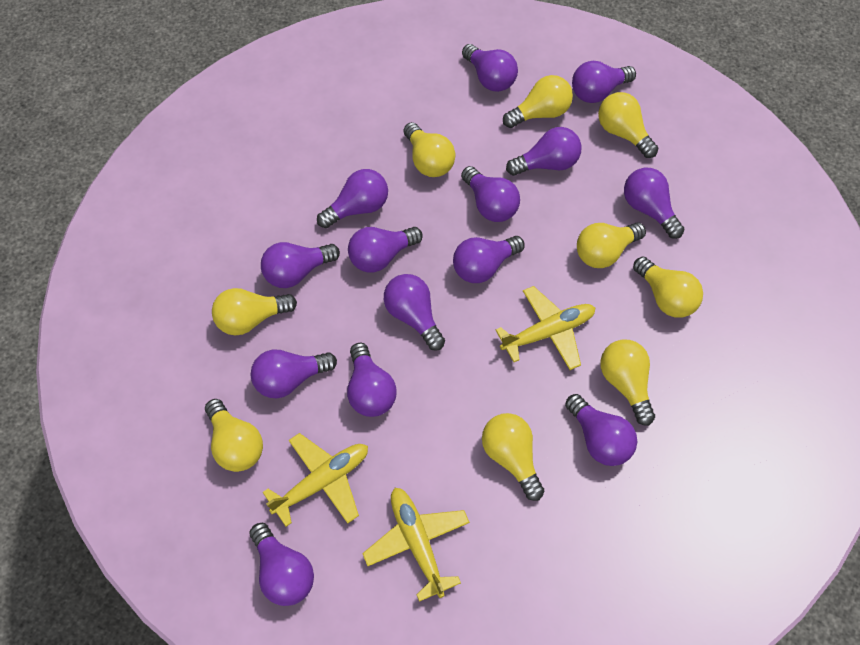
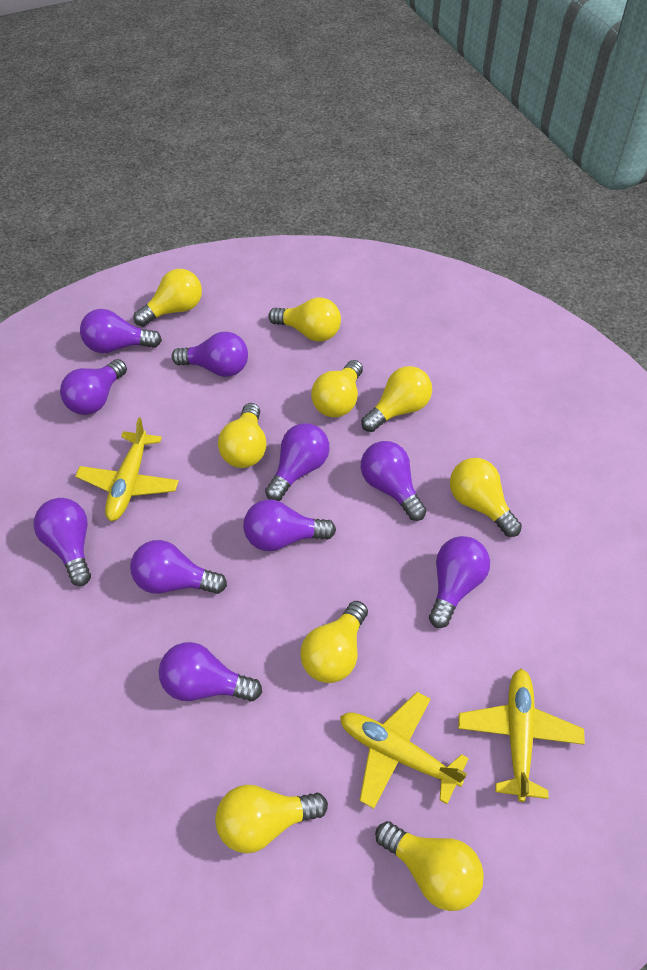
purple light bulb: 14 -> 10

